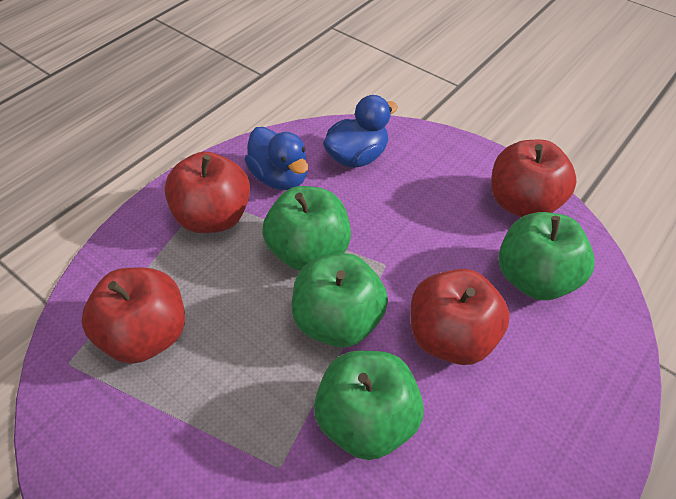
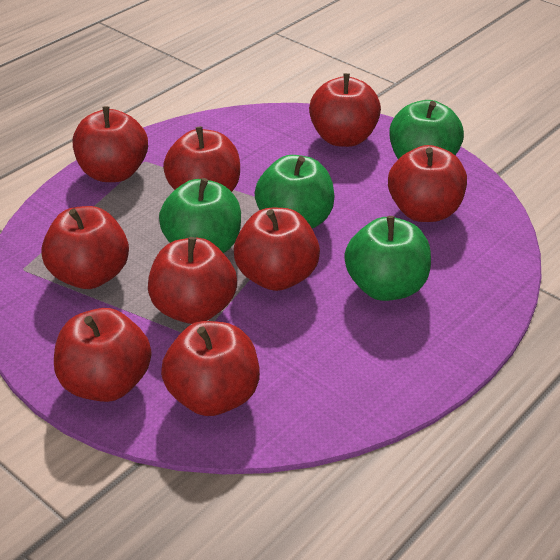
blue duck: 2 -> 0
red apple: 4 -> 9

